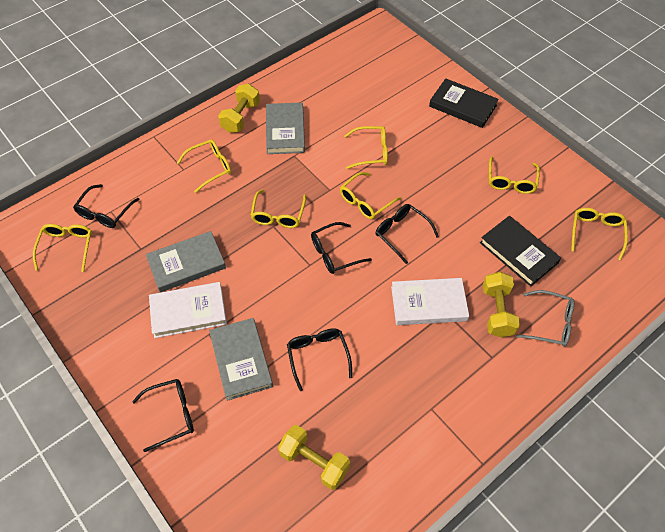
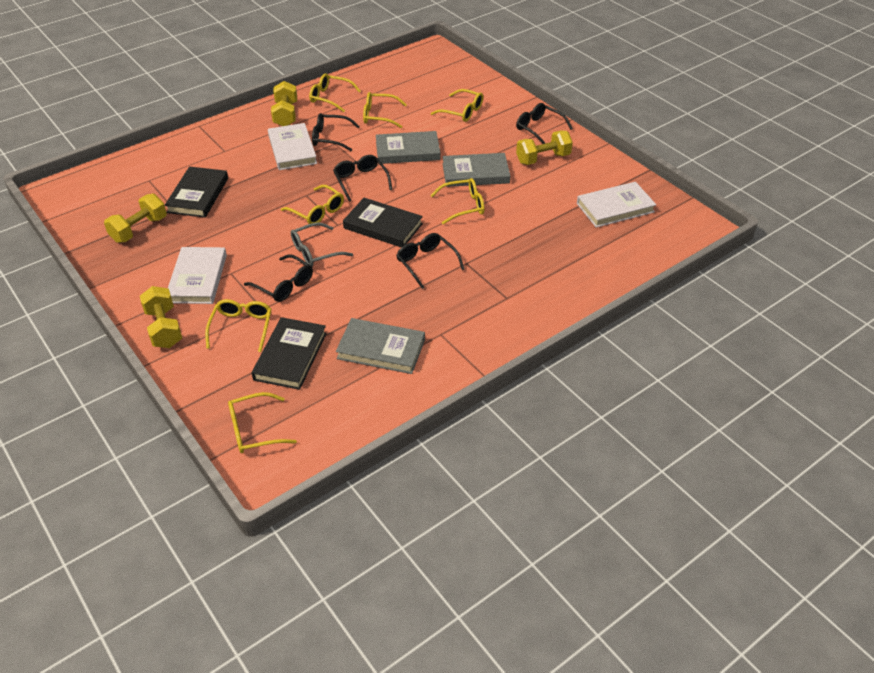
black book: 2 -> 3
white book: 2 -> 3
yellow dumbbell: 3 -> 4

